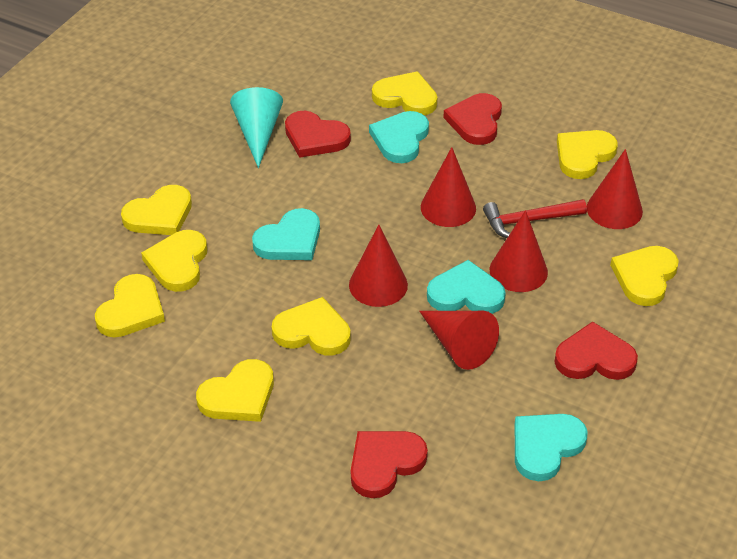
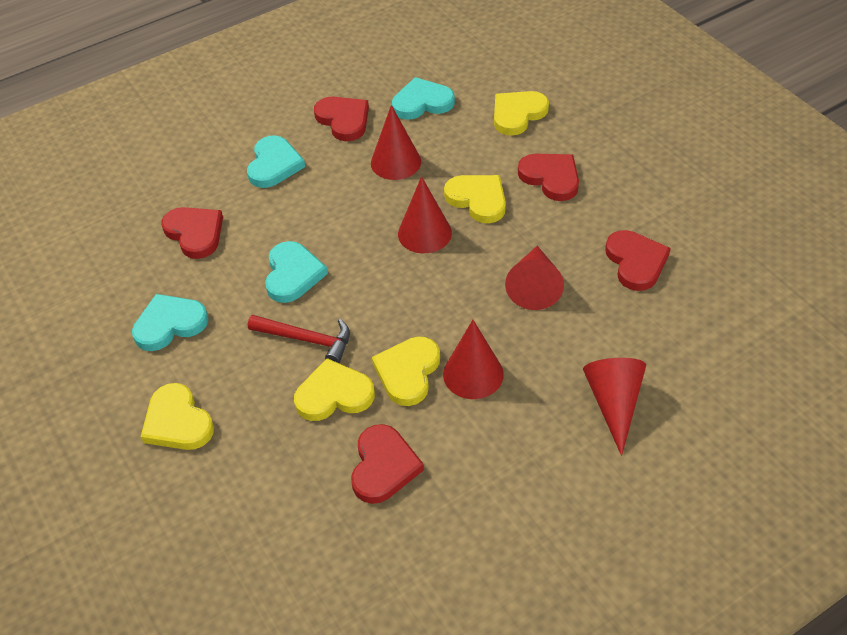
red heart: 4 -> 5
turquoise cone: 1 -> 0
yellow heart: 8 -> 5

